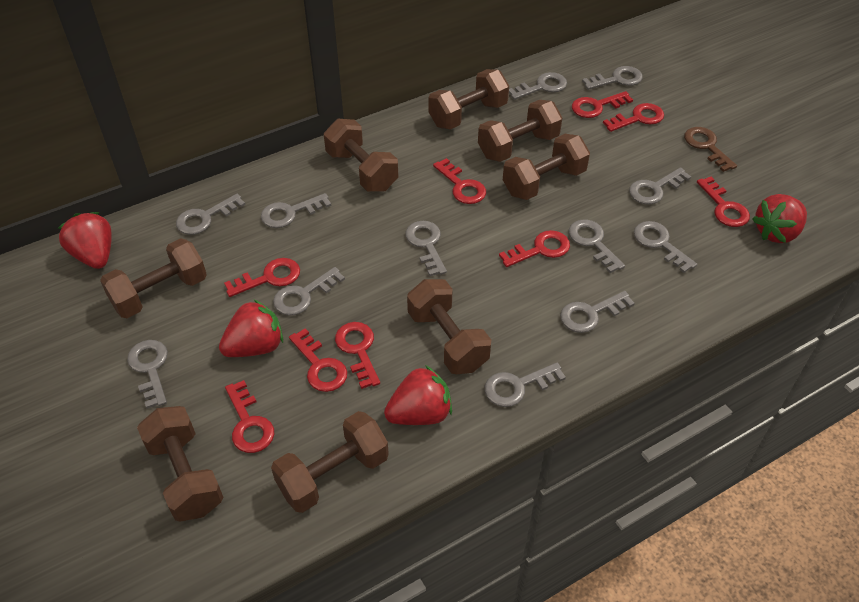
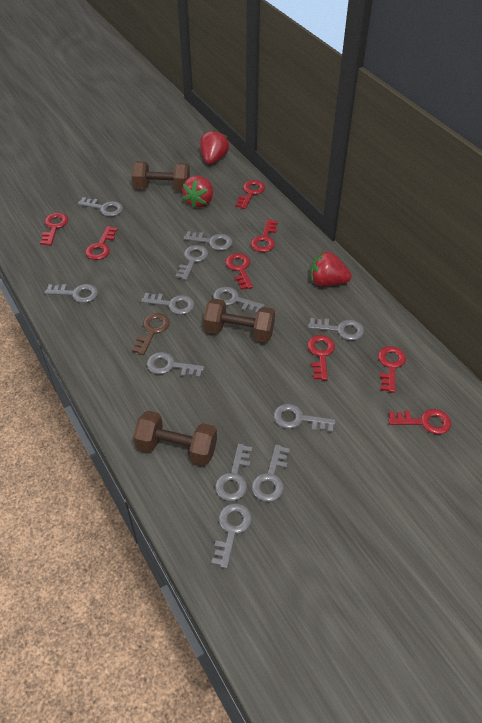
brown dumbbell: 8 -> 3
red key: 9 -> 8
red strawberry: 4 -> 3

